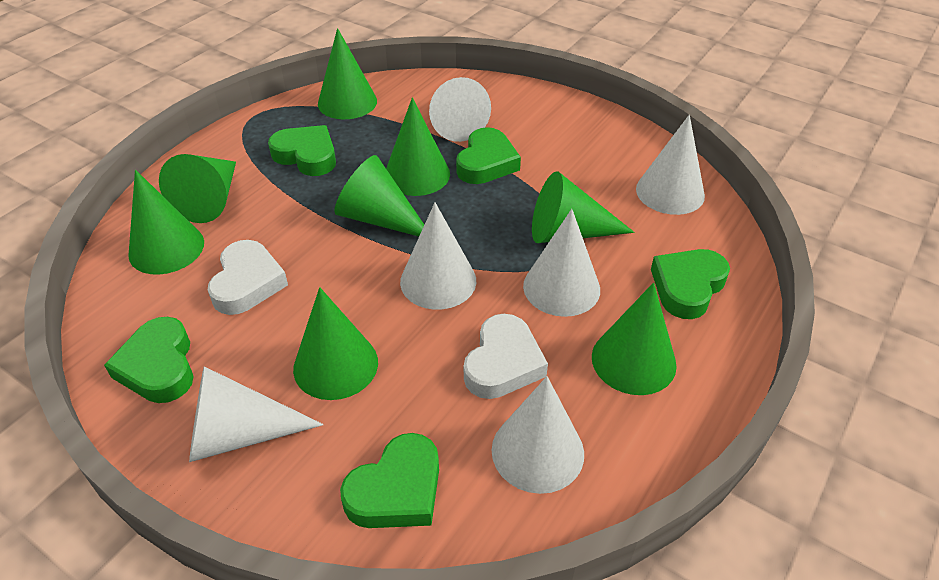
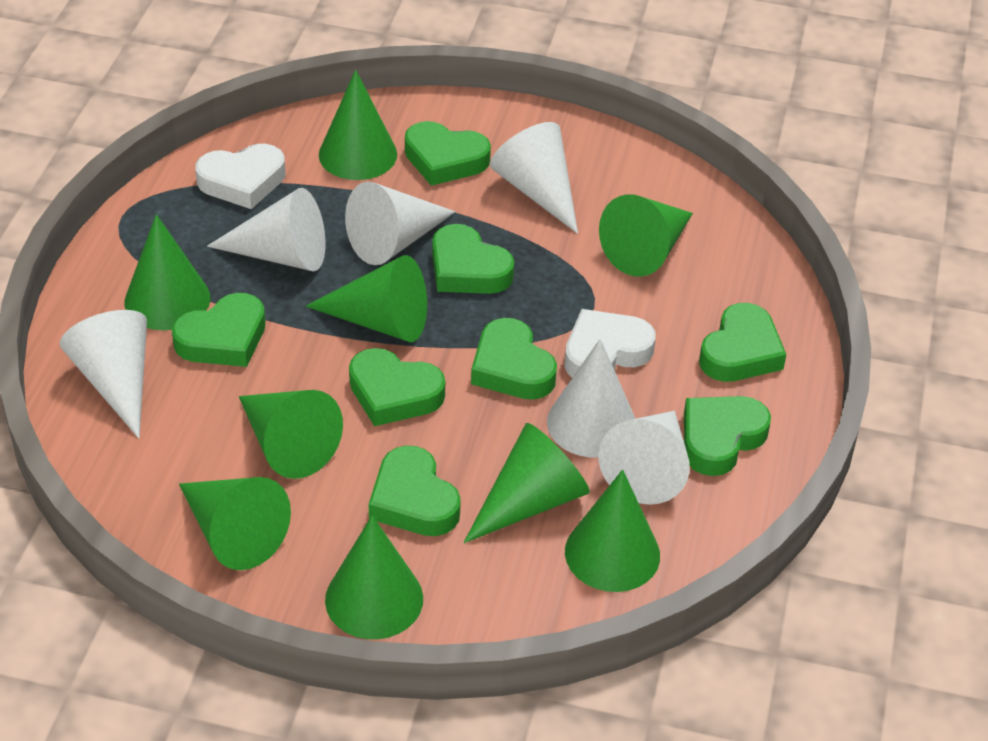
green cone: 8 -> 9
green heart: 5 -> 8

